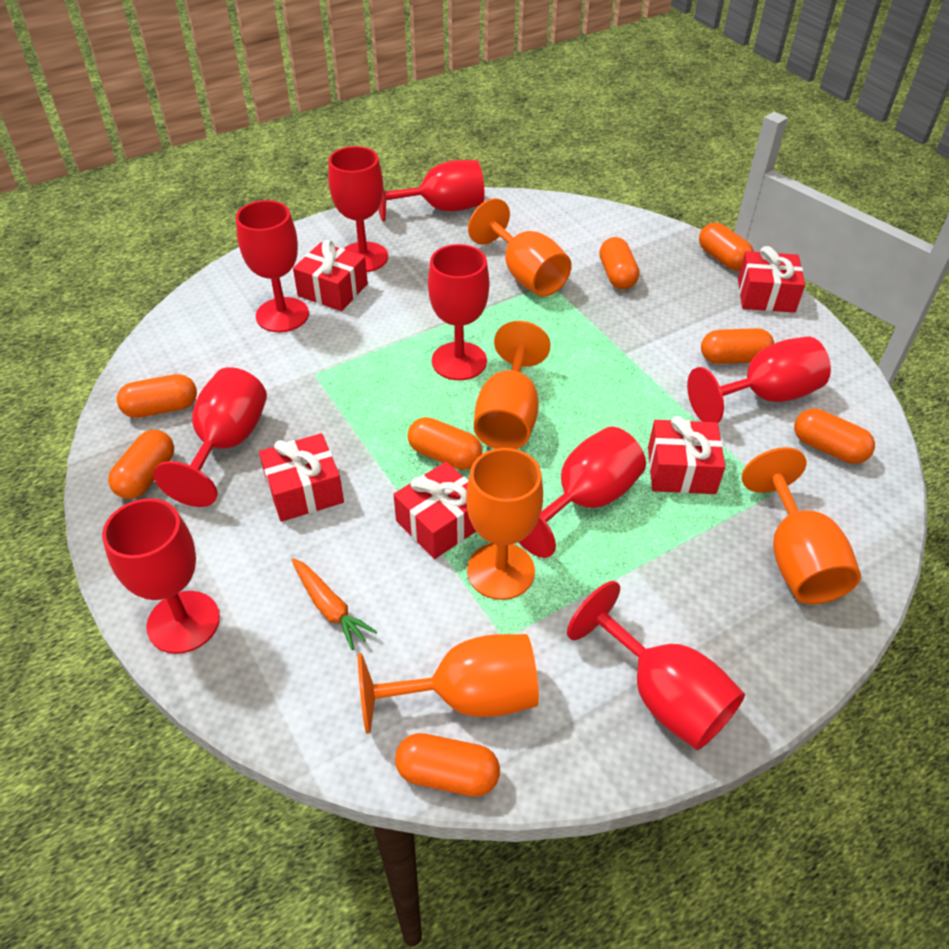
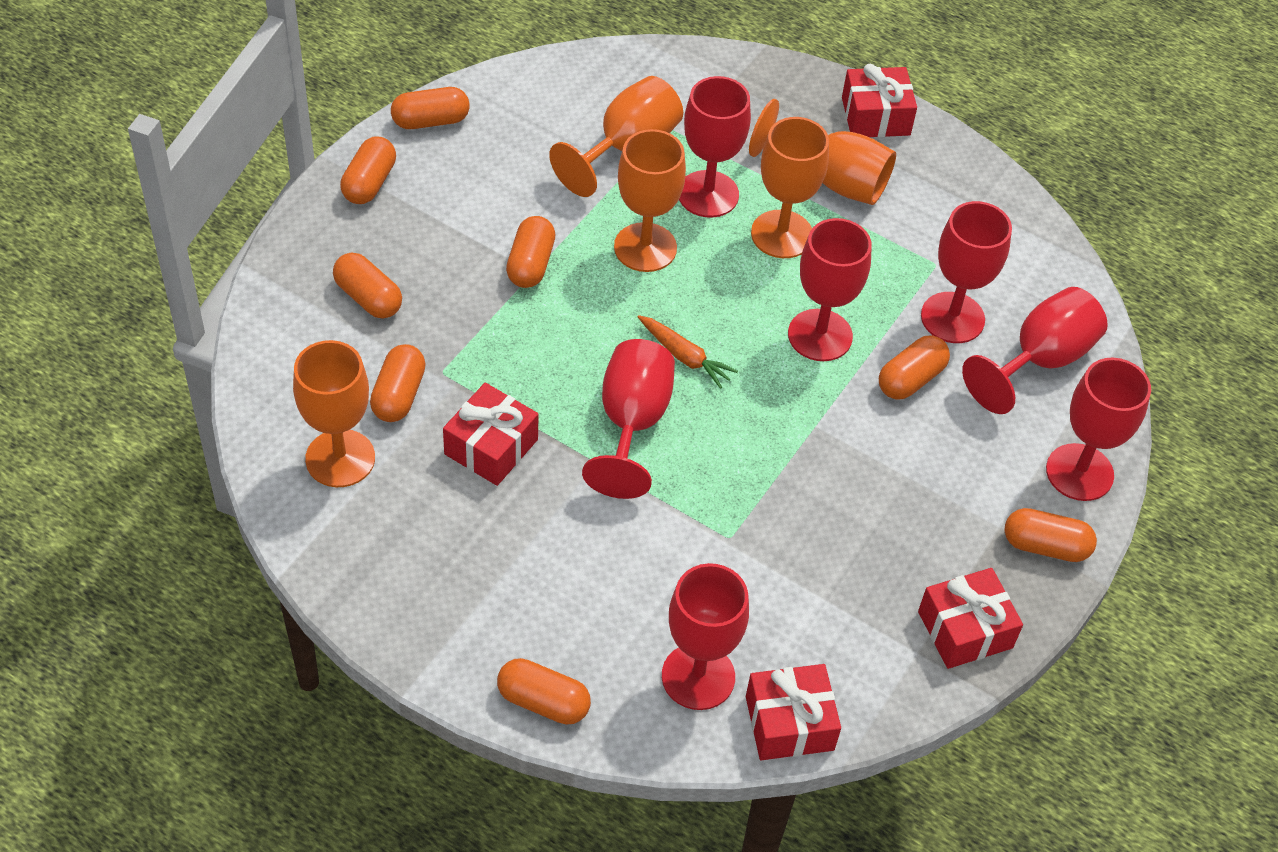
red gift: 5 -> 4
red goblet: 9 -> 7

